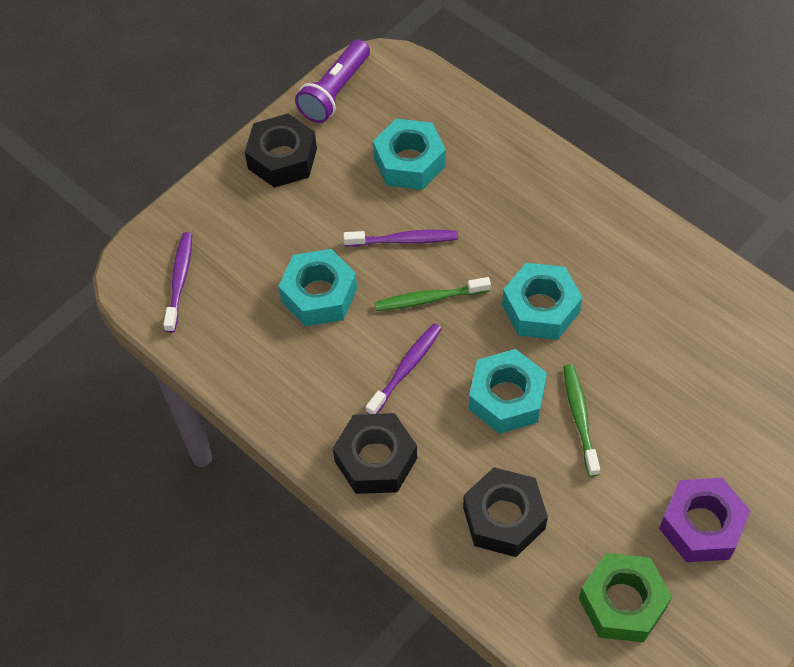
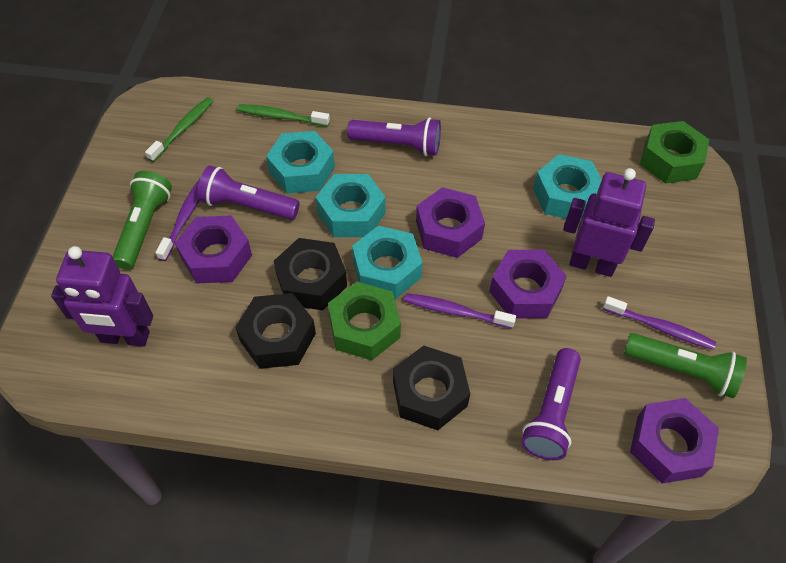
green flashlight: 0 -> 2
green nut: 1 -> 2
purple flashlight: 1 -> 3
purple nut: 1 -> 4
purple robot: 0 -> 2

